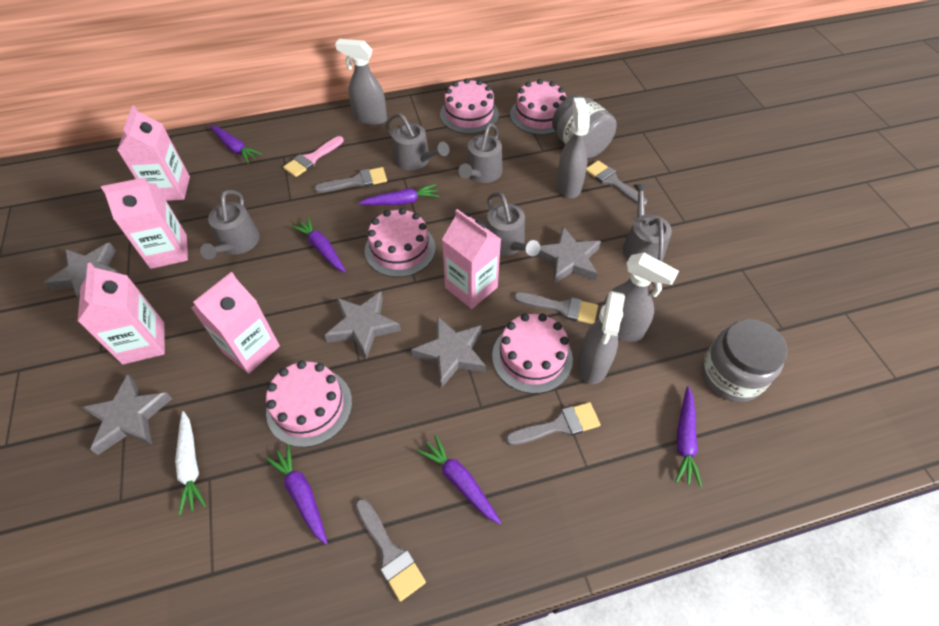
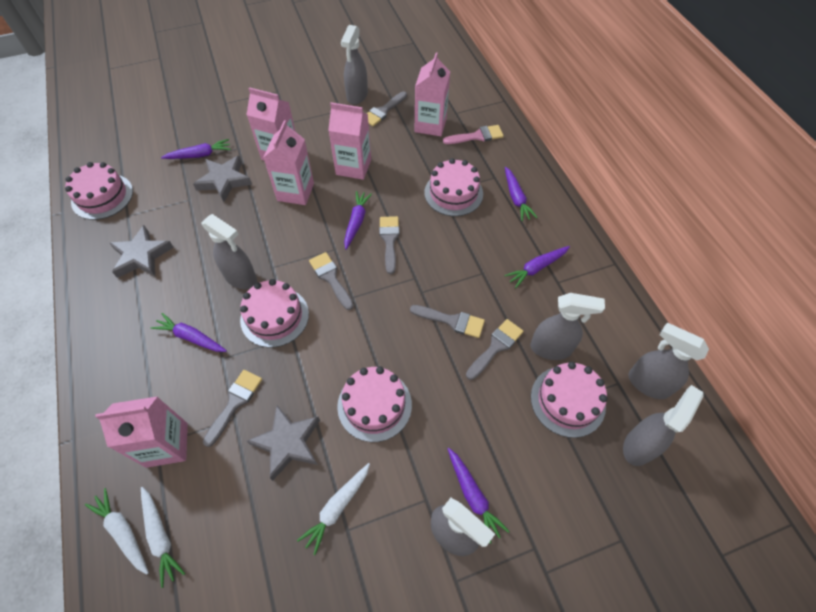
grey brush: 5 -> 6
grey jar: 2 -> 0
grey spray bottle: 4 -> 6
grey star: 5 -> 3
grey watering can: 5 -> 0
white carrot: 1 -> 3

